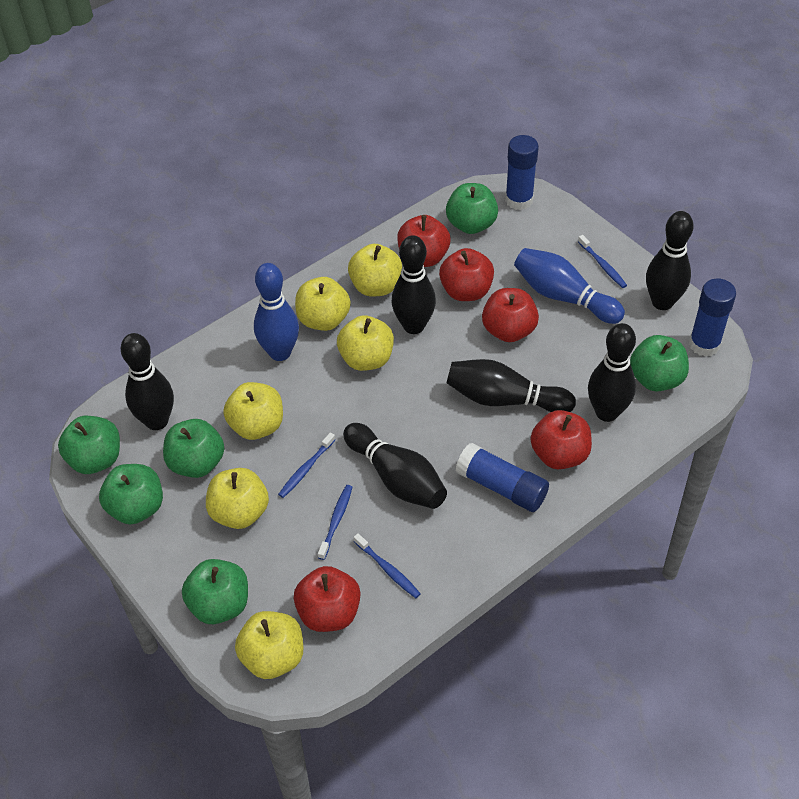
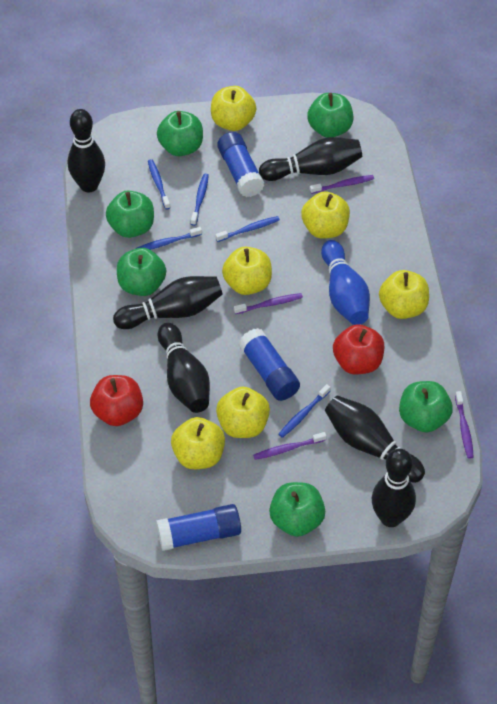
blue bowling pin: 2 -> 1
blue toothbrush: 4 -> 5
purple toothbrush: 0 -> 4
red apple: 5 -> 2

